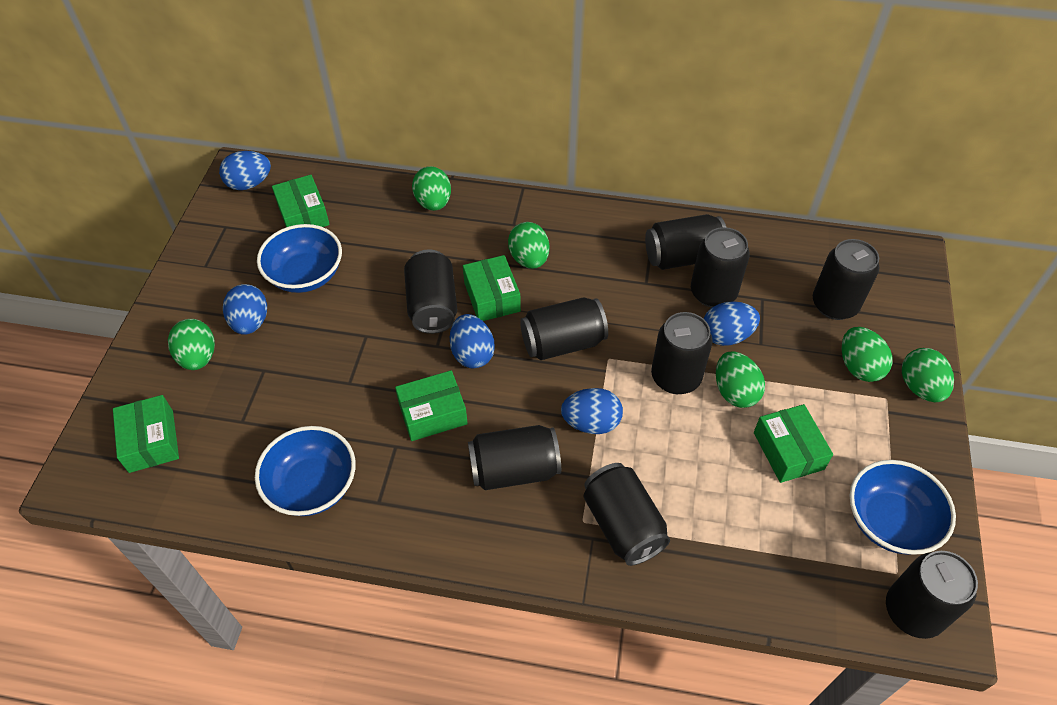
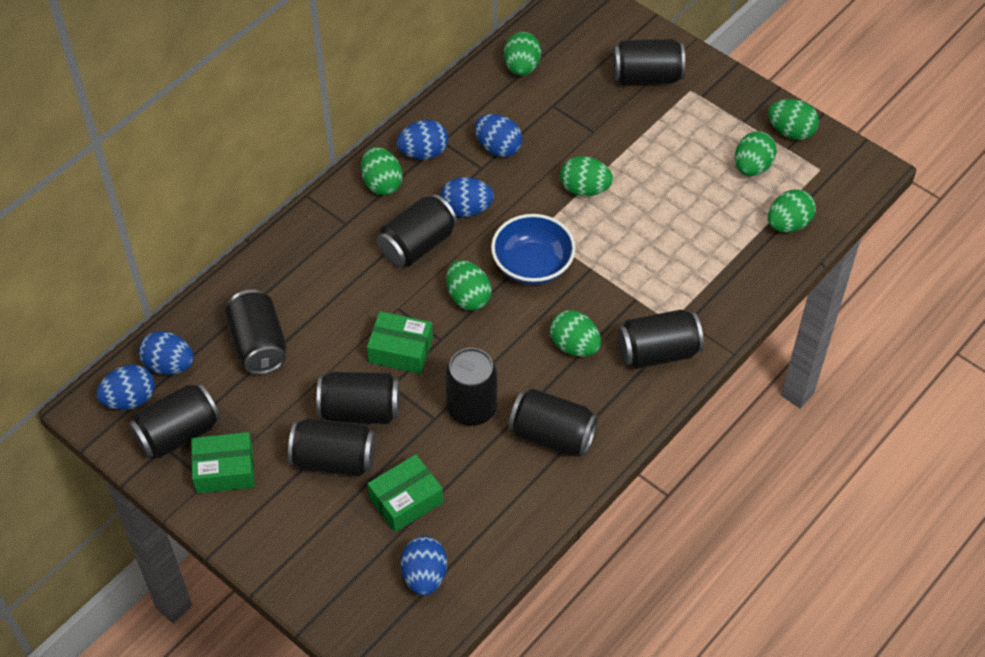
blue bowl: 3 -> 1
blue egg: 5 -> 6
green box: 5 -> 3
green egg: 6 -> 8

